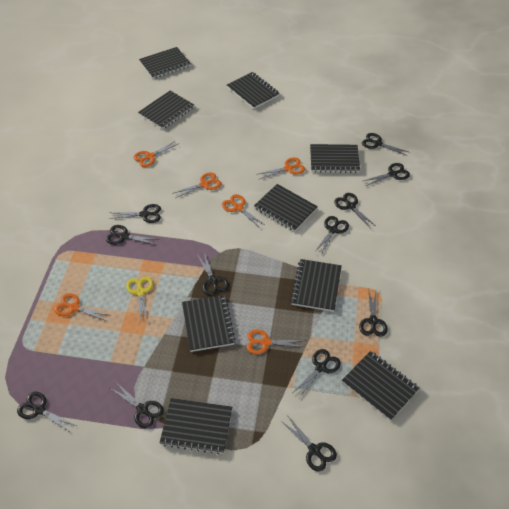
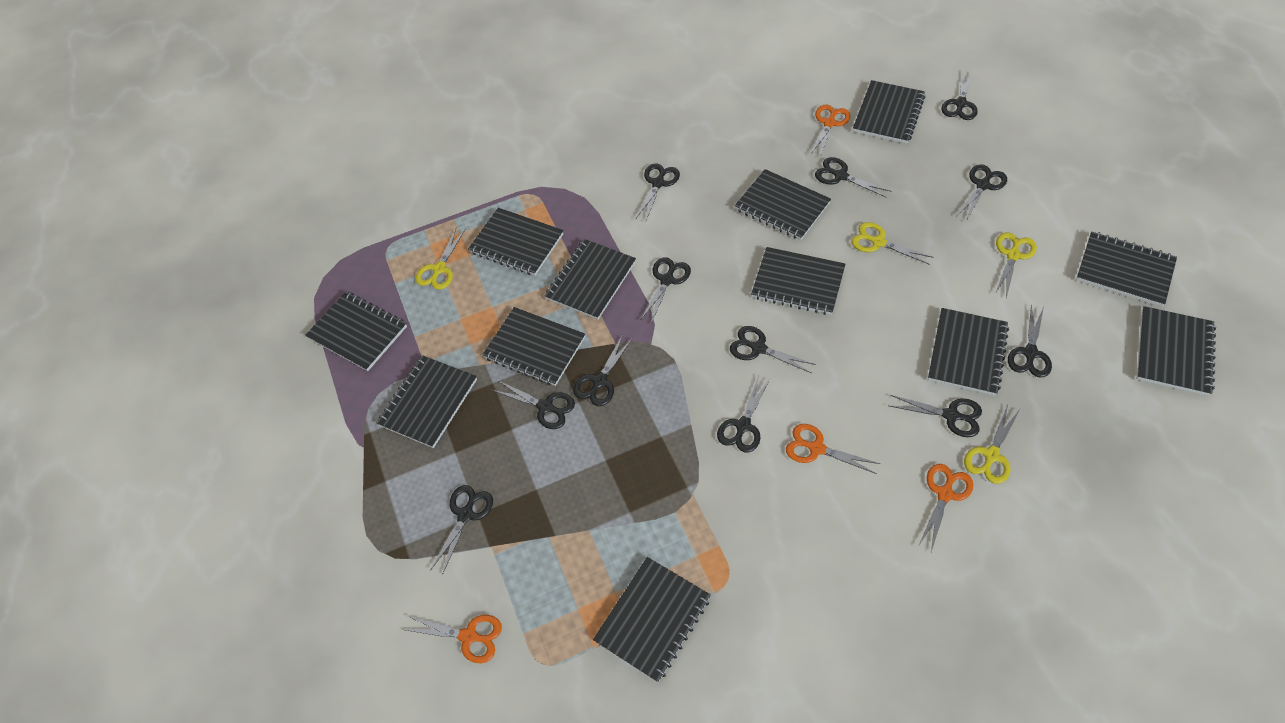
black notebook: 9 -> 12
orange scissors: 6 -> 4
yellow scissors: 1 -> 4

